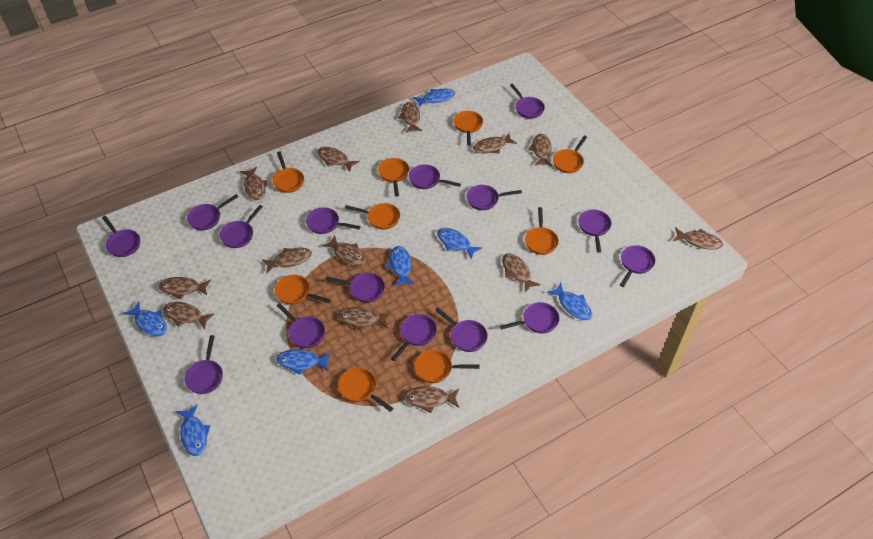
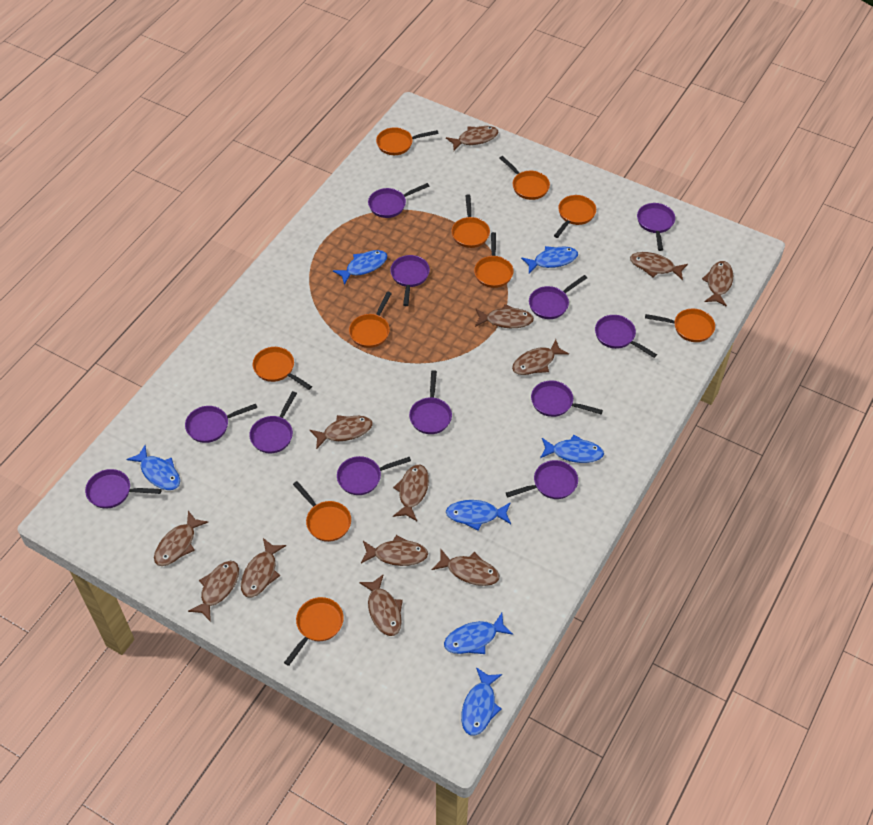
orange pan: 9 -> 10
purple pan: 15 -> 12

